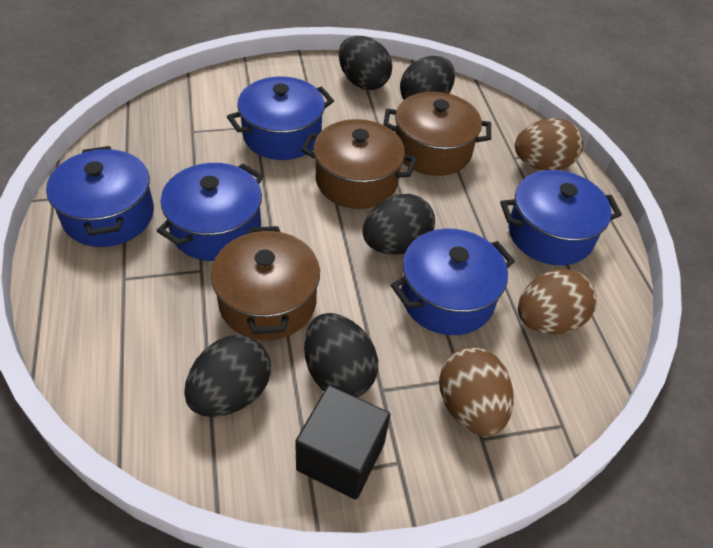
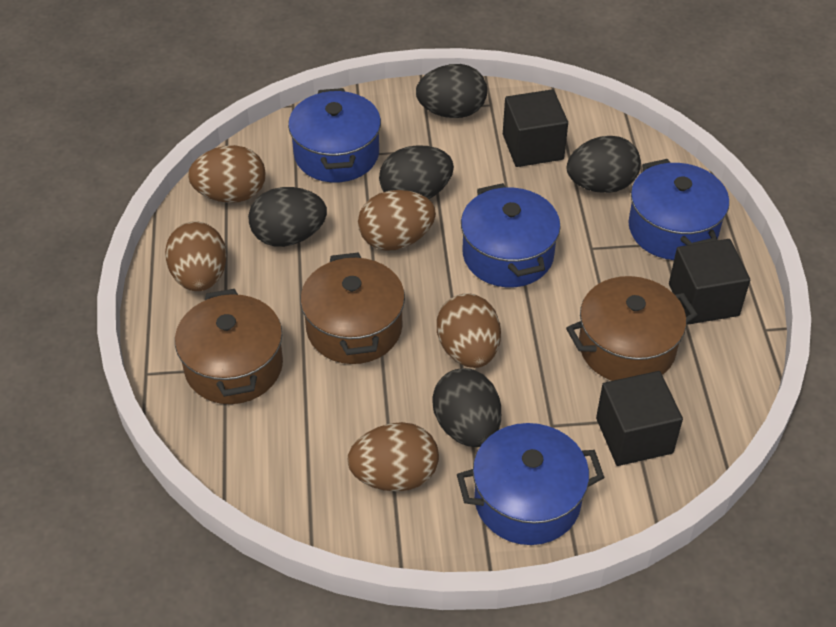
black cube: 1 -> 3
blue pot: 5 -> 4
brown egg: 3 -> 5

